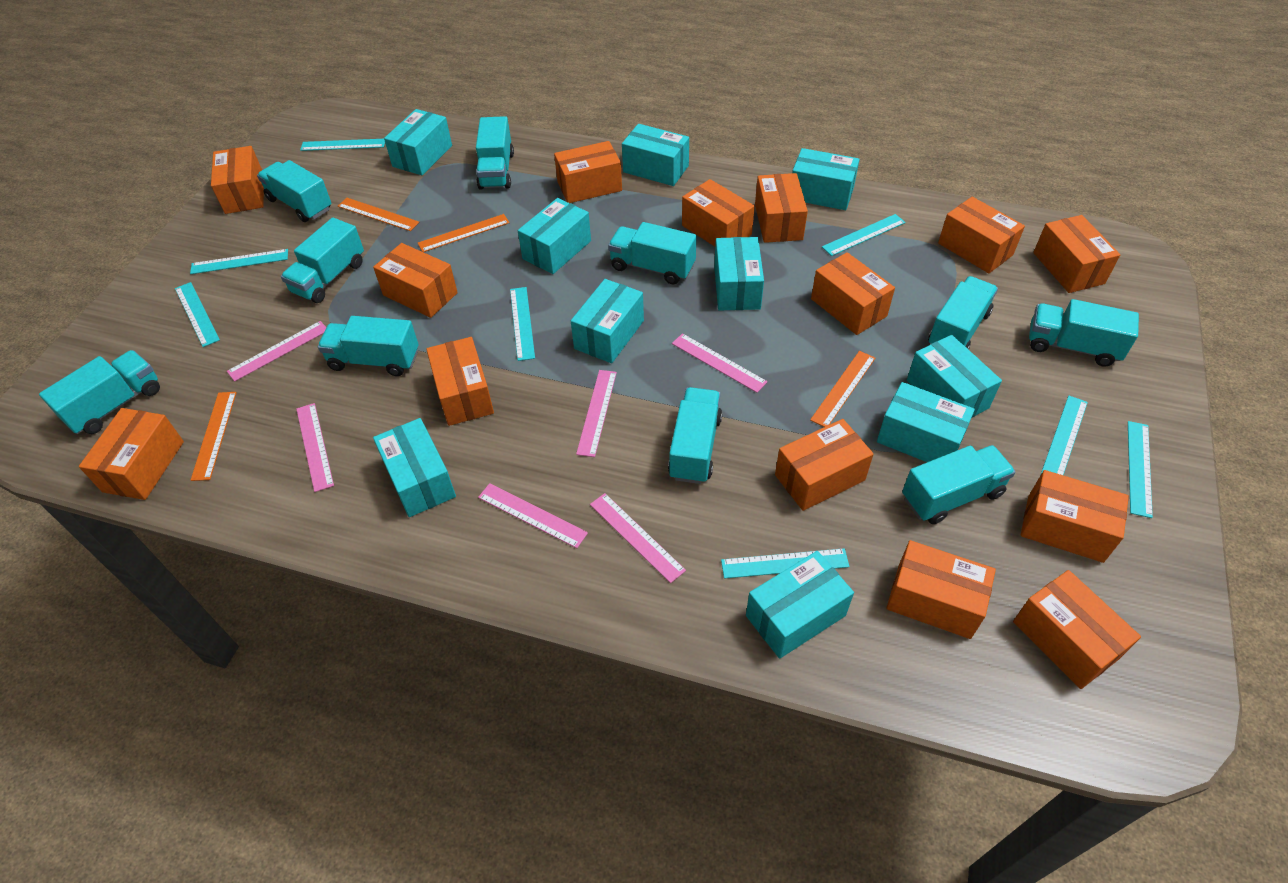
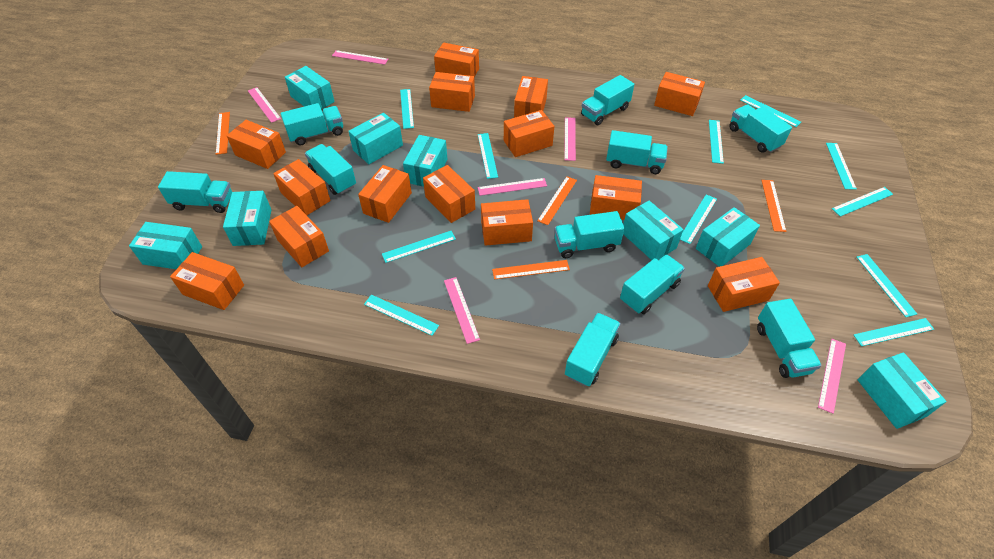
turquoise box: 10 -> 8
turquoise ruler: 8 -> 11

